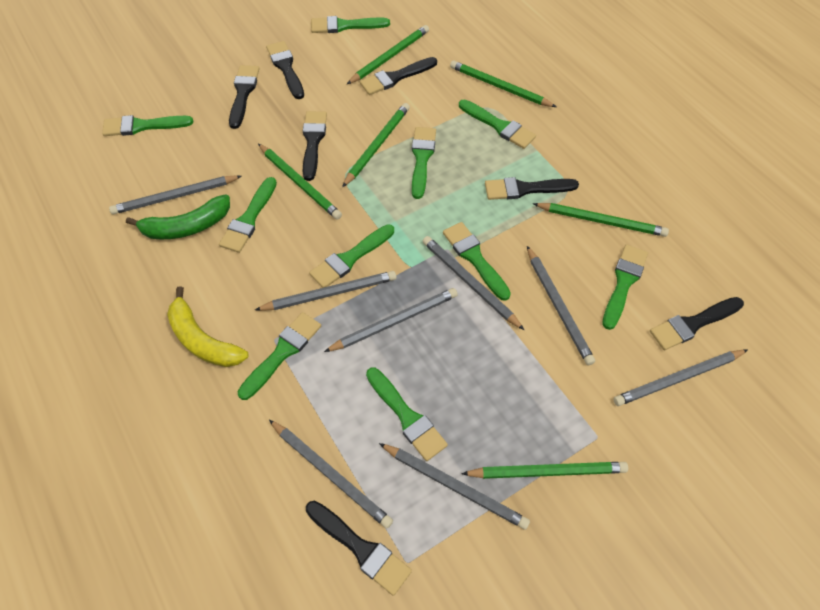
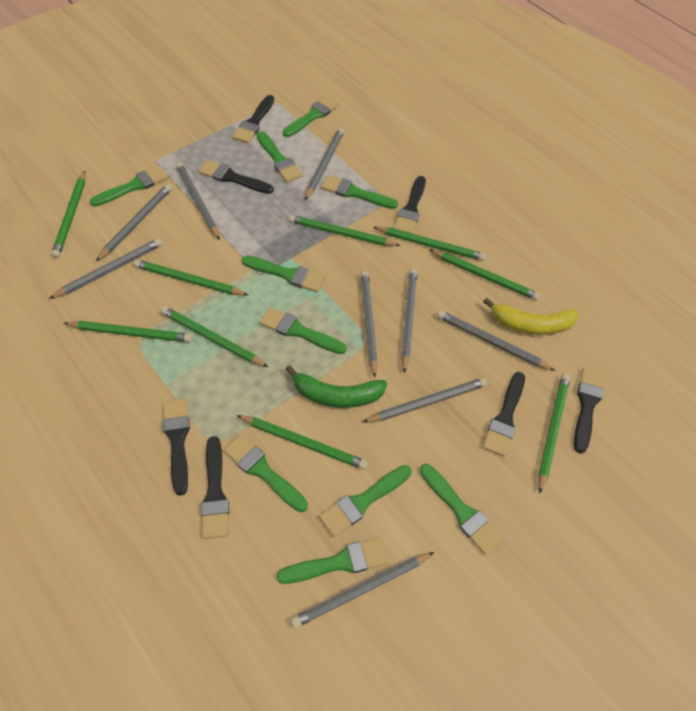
green pencil: 6 -> 9
grey pencil: 8 -> 9

